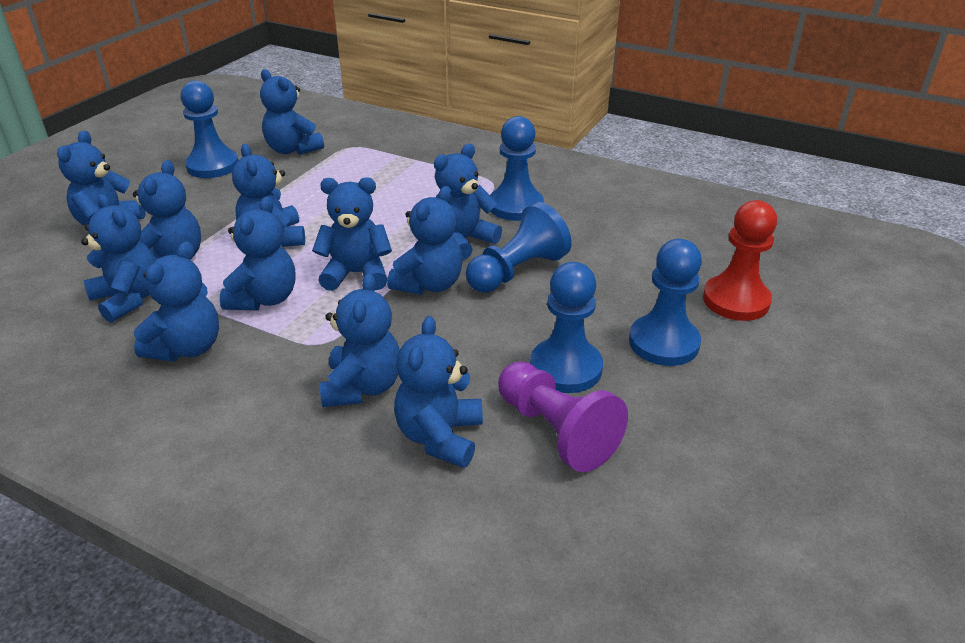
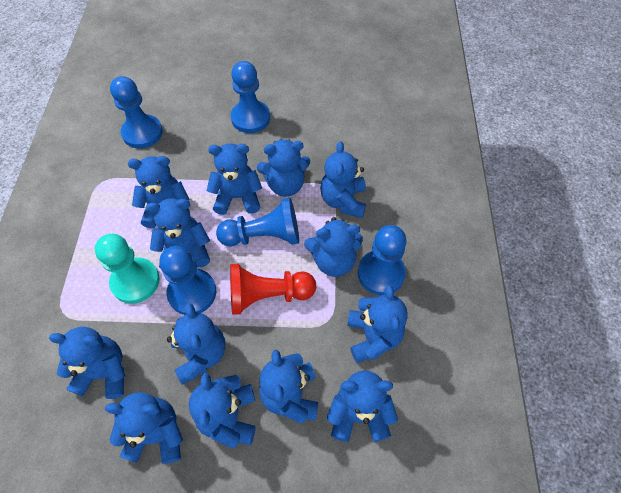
blue teddy bear: 12 -> 13
purple pawn: 1 -> 0
turquoise pawn: 0 -> 1

